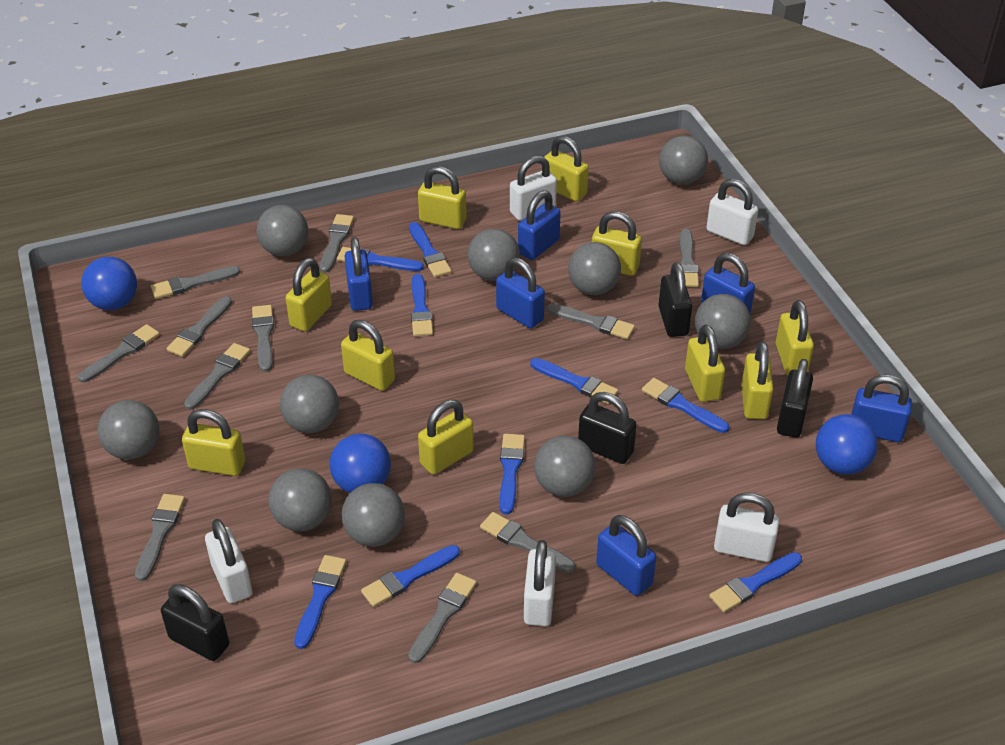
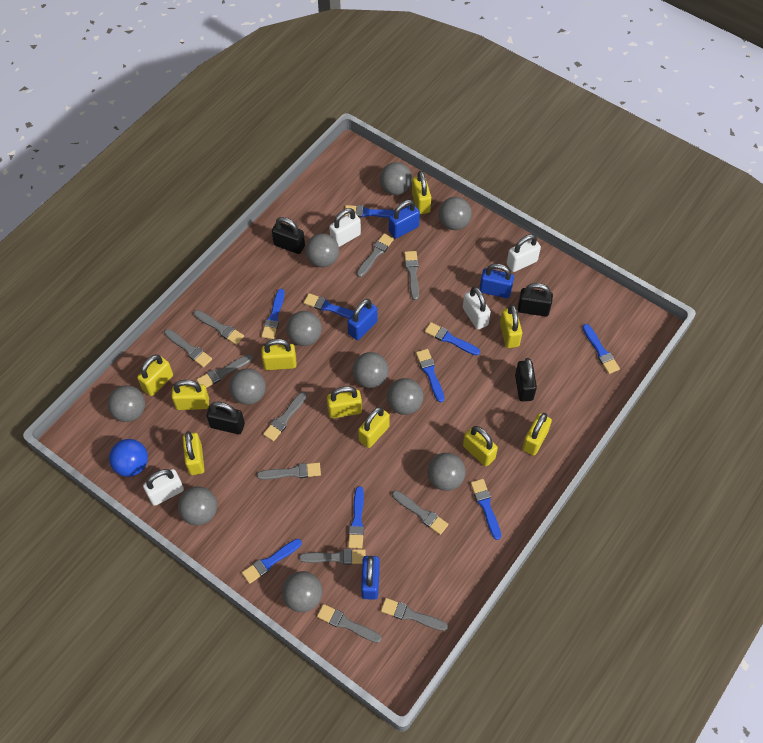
blue ball: 3 -> 1
blue padlock: 6 -> 4
grey ball: 10 -> 11
white padlock: 5 -> 4

